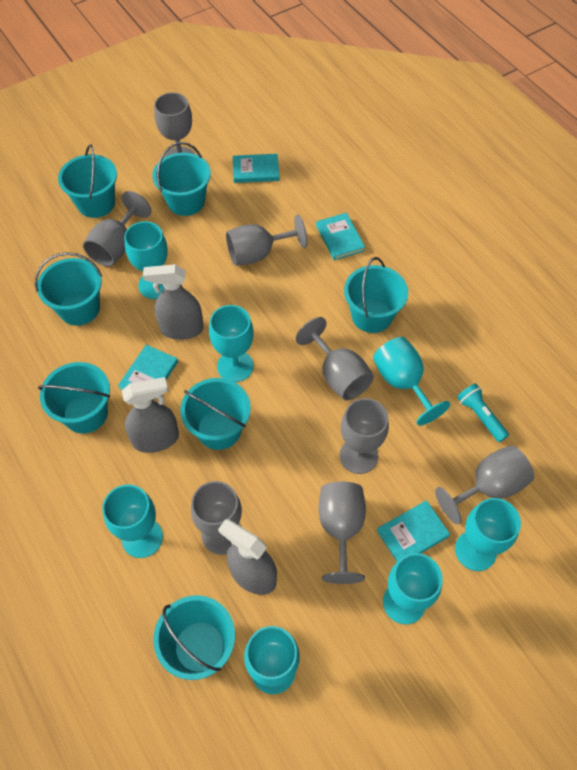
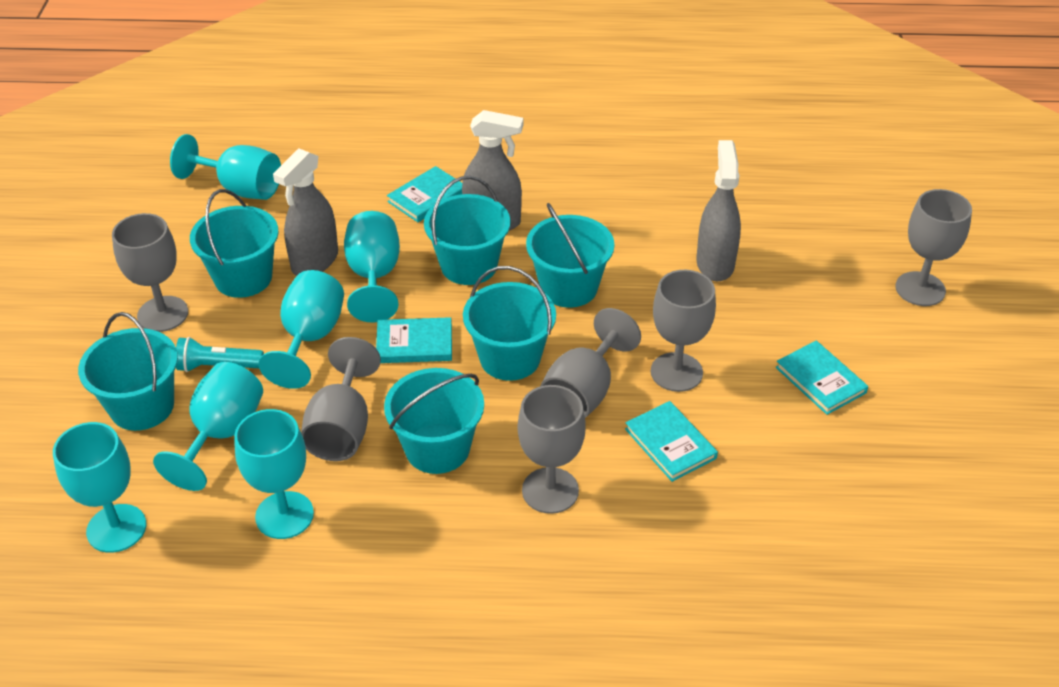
grey goblet: 8 -> 6
turquoise bucket: 7 -> 6
turquoise goblet: 7 -> 6

